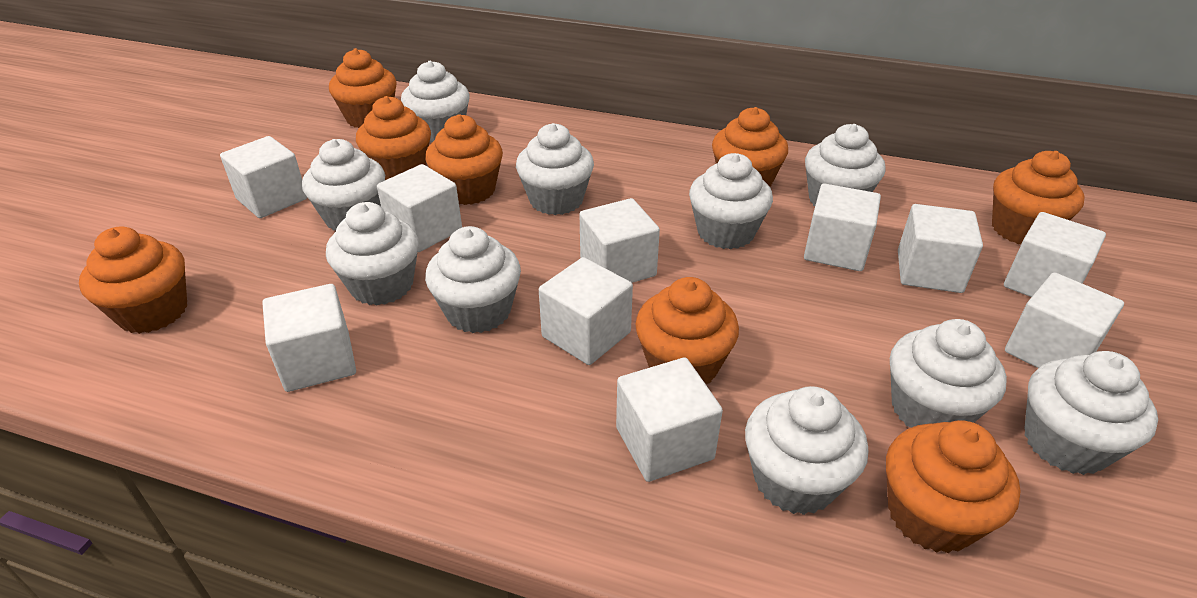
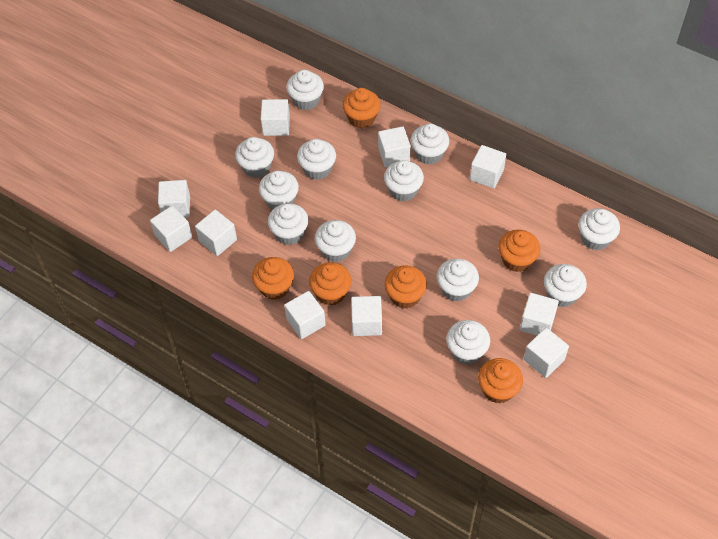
orange cupcake: 8 -> 6
white cupcake: 10 -> 12

